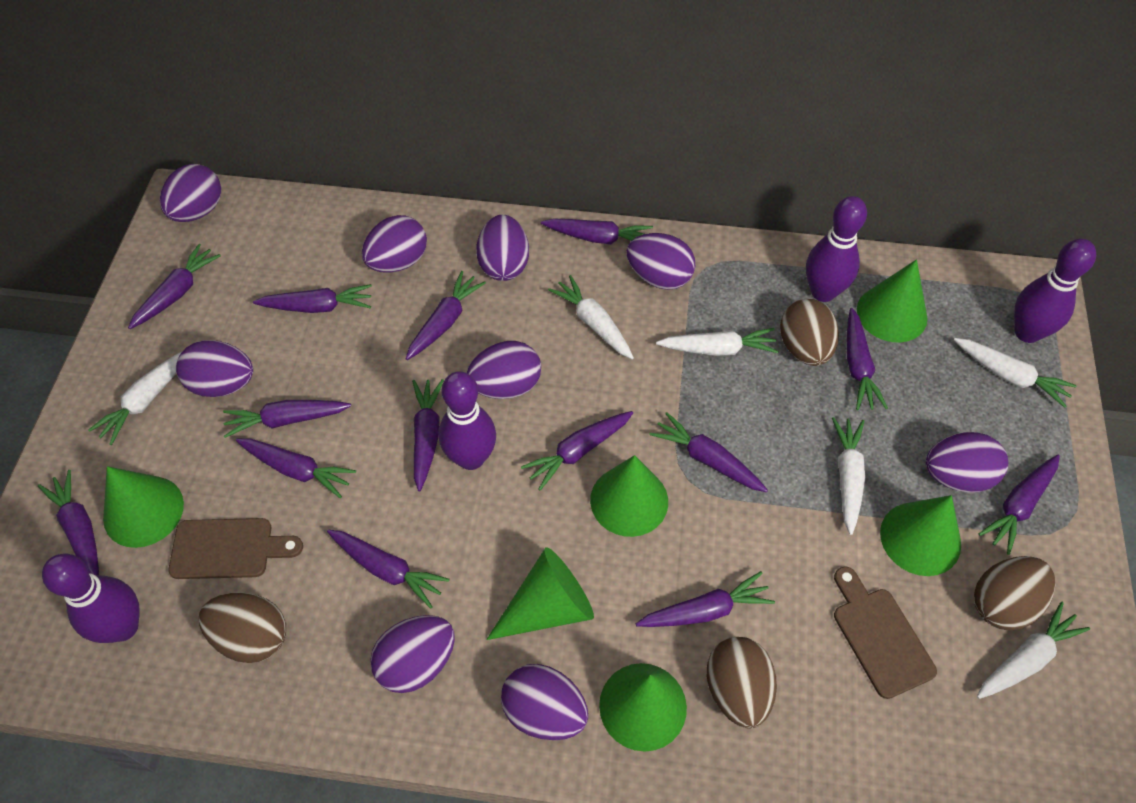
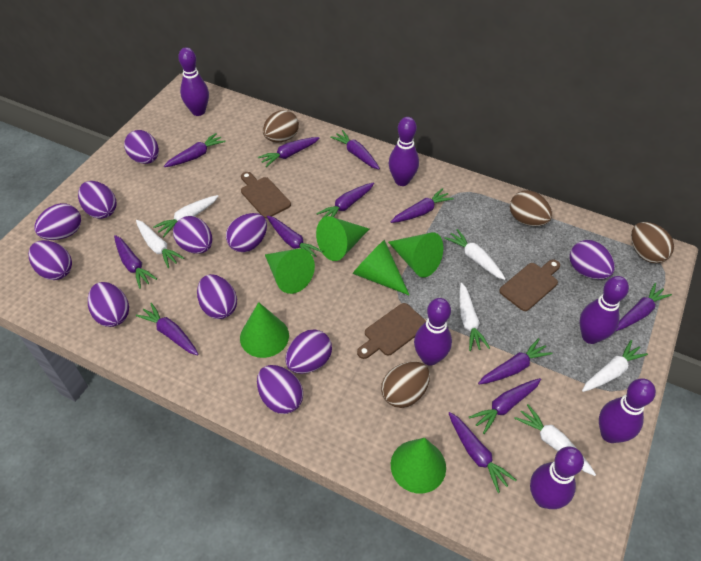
brown cutting board: 2 -> 3
purple bowling pin: 4 -> 6
purple carrot: 14 -> 12
purple egg: 9 -> 11

